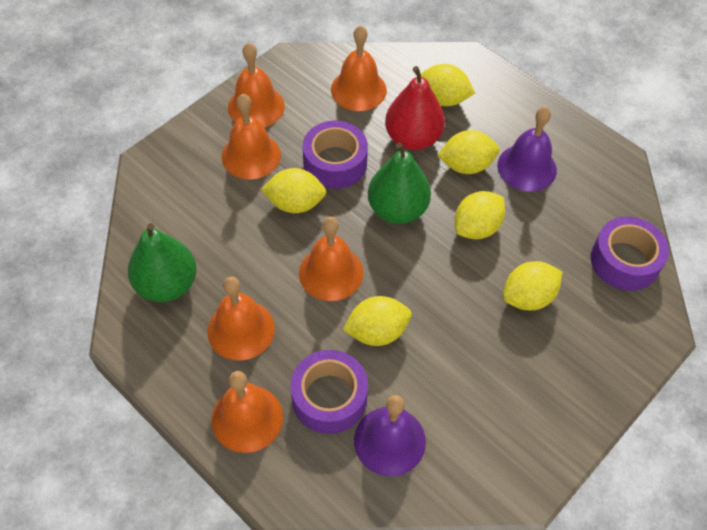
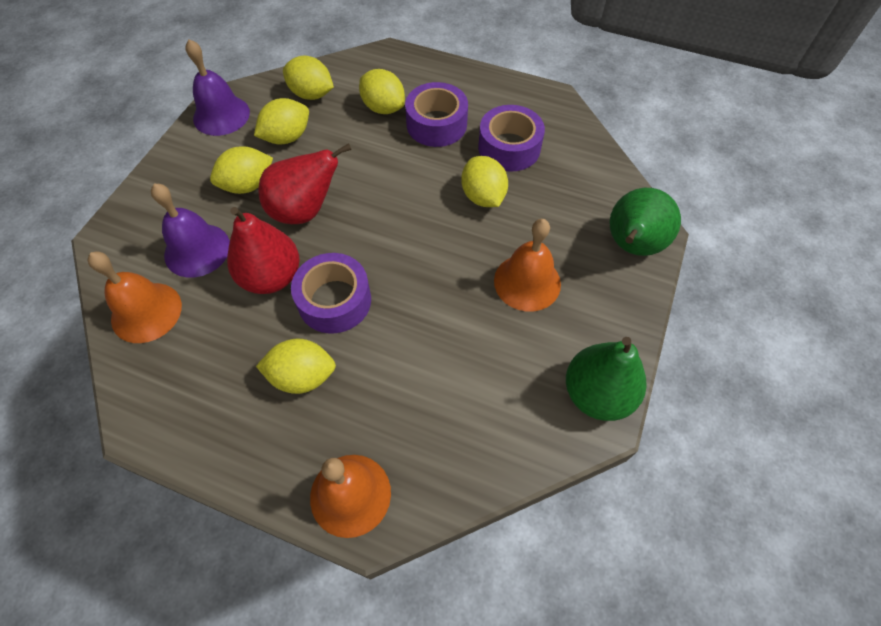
orange bell: 6 -> 3
red pear: 1 -> 2

